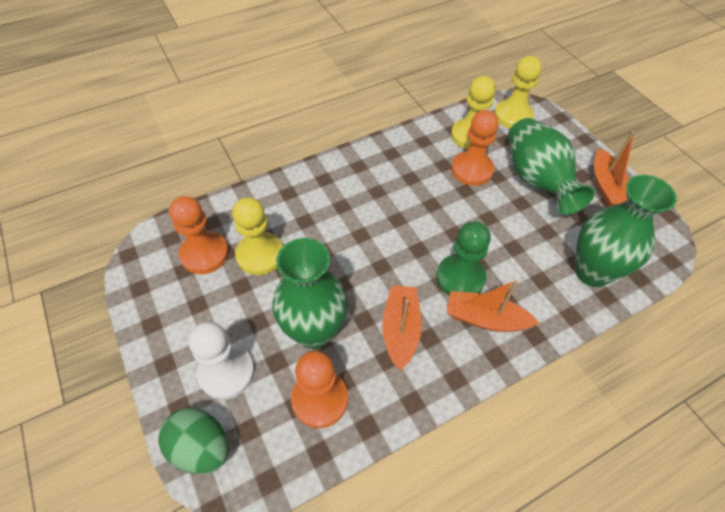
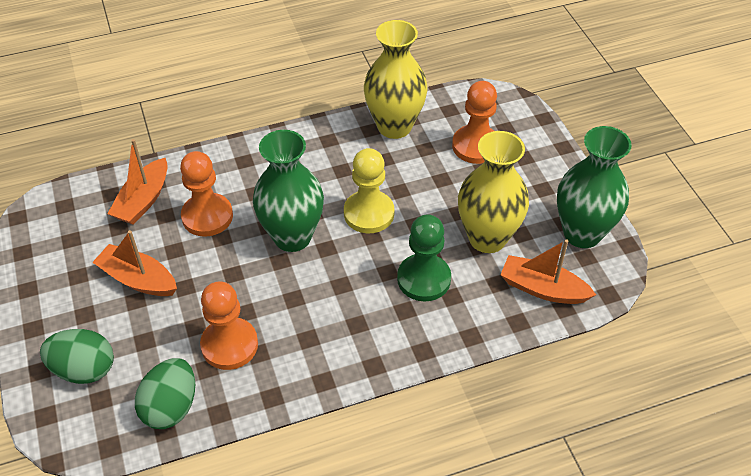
green egg: 1 -> 2
green vase: 3 -> 2
white pawn: 1 -> 0
yellow pawn: 3 -> 1
yellow vase: 0 -> 2

